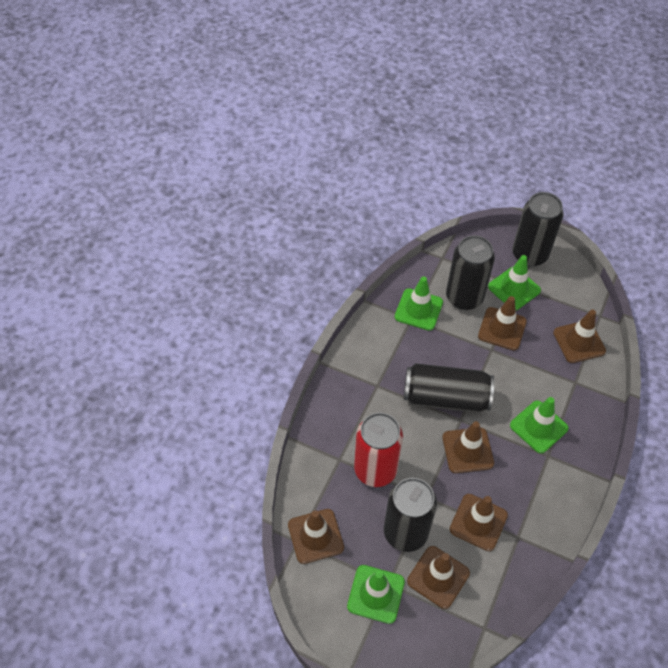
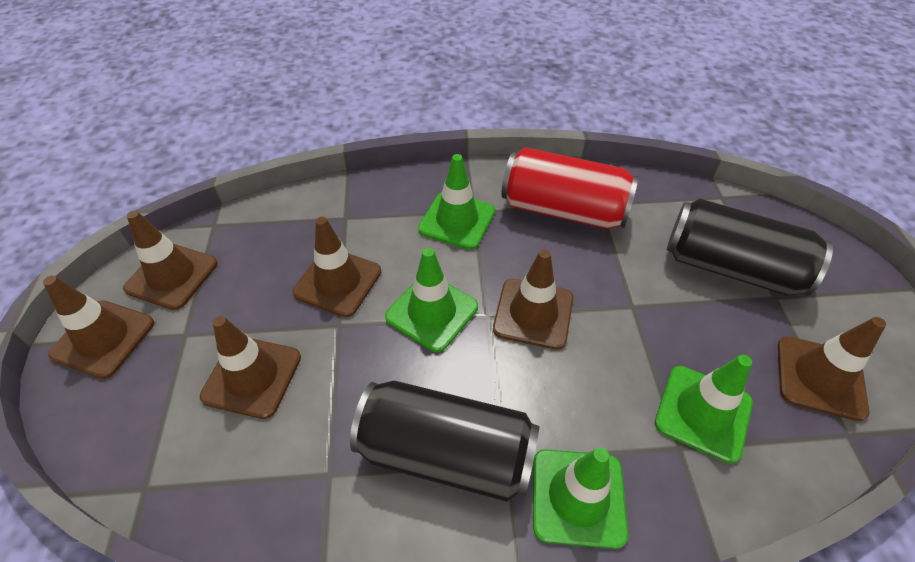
black can: 4 -> 2

